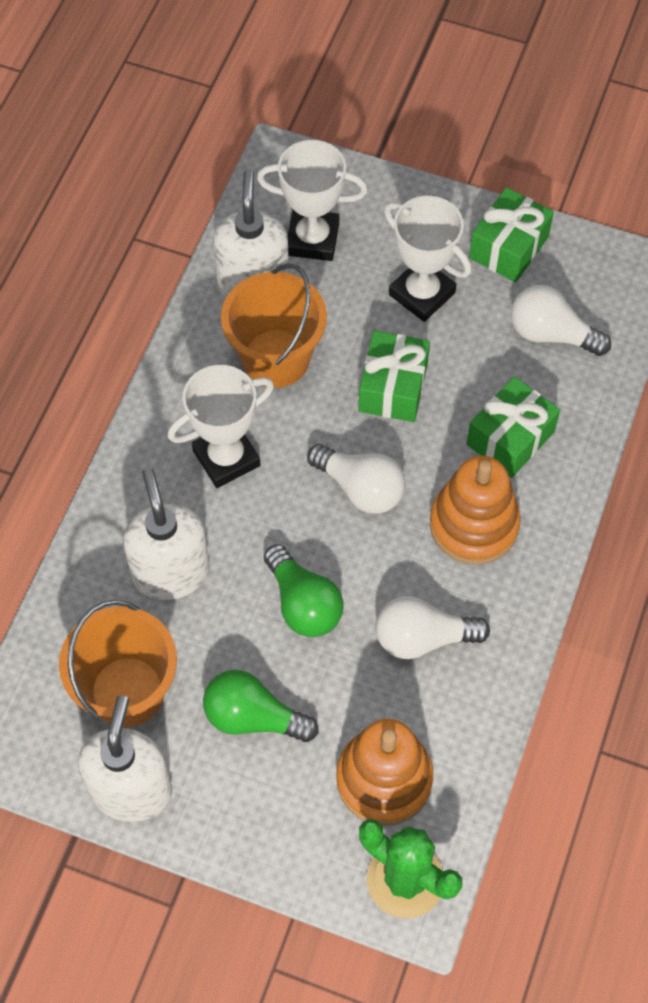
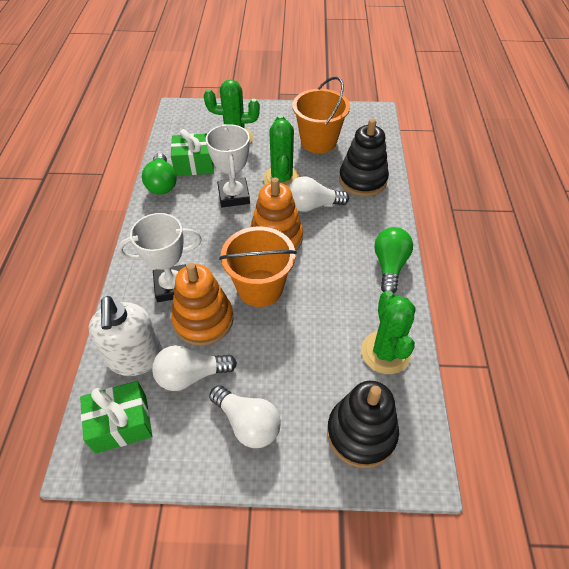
black stacking toy: 0 -> 2
green cactus: 1 -> 3
green gift: 3 -> 2
white soap dispenser: 3 -> 1
white trophy: 3 -> 2

